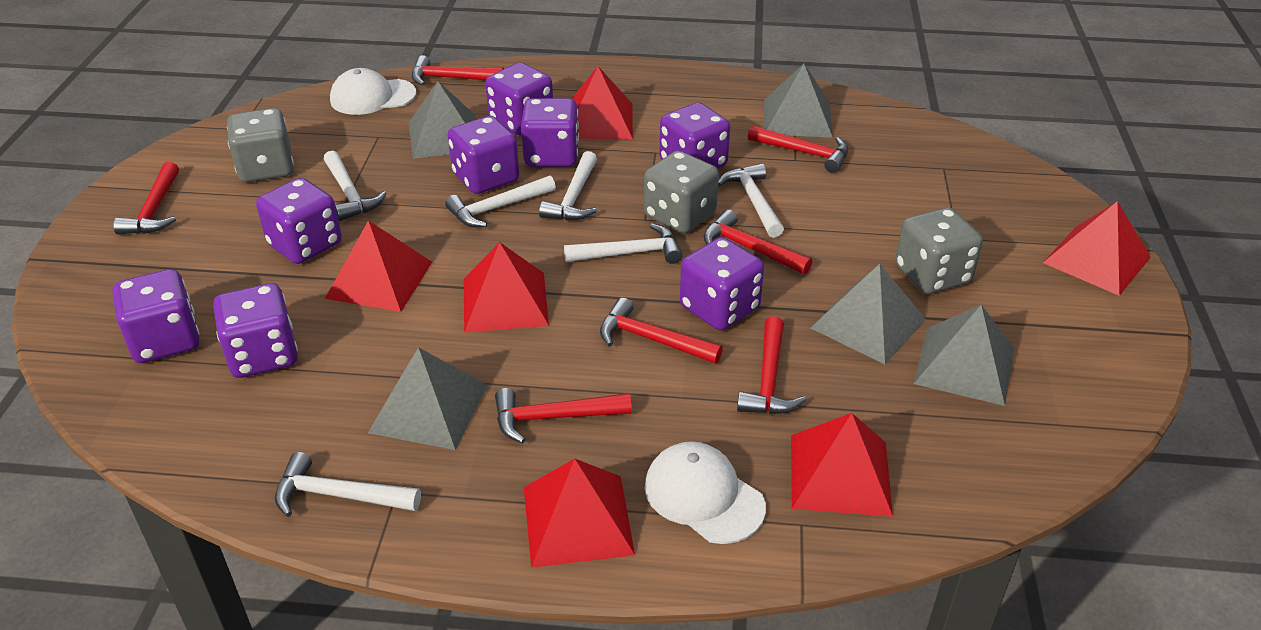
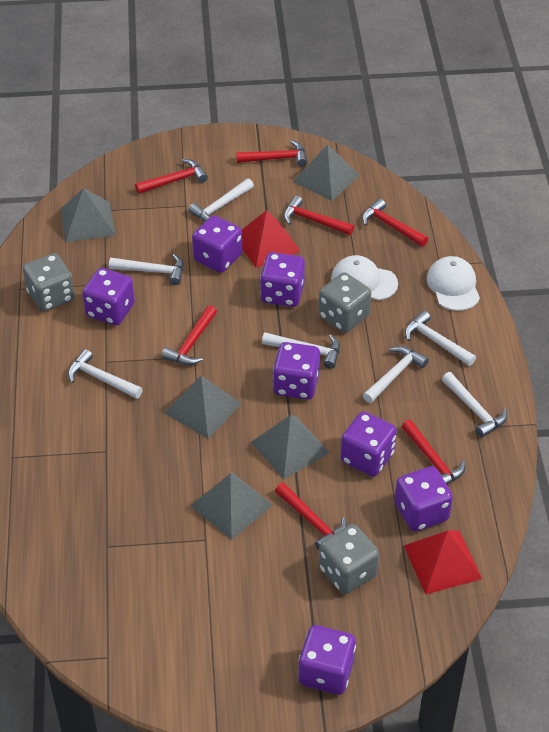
purple dice: 8 -> 7
red pyramid: 6 -> 2
white hammer: 6 -> 7

